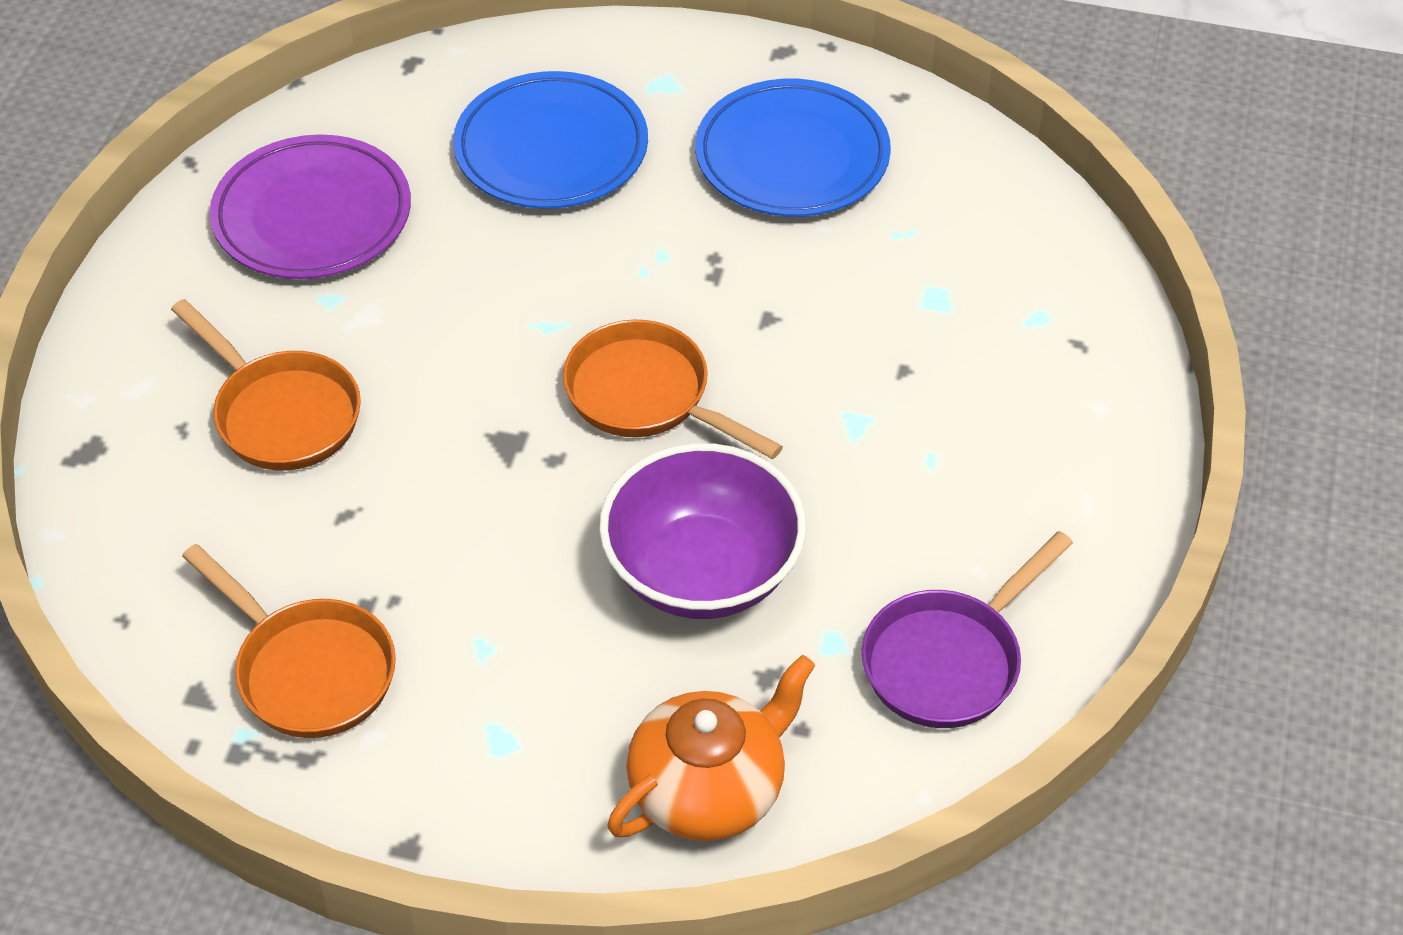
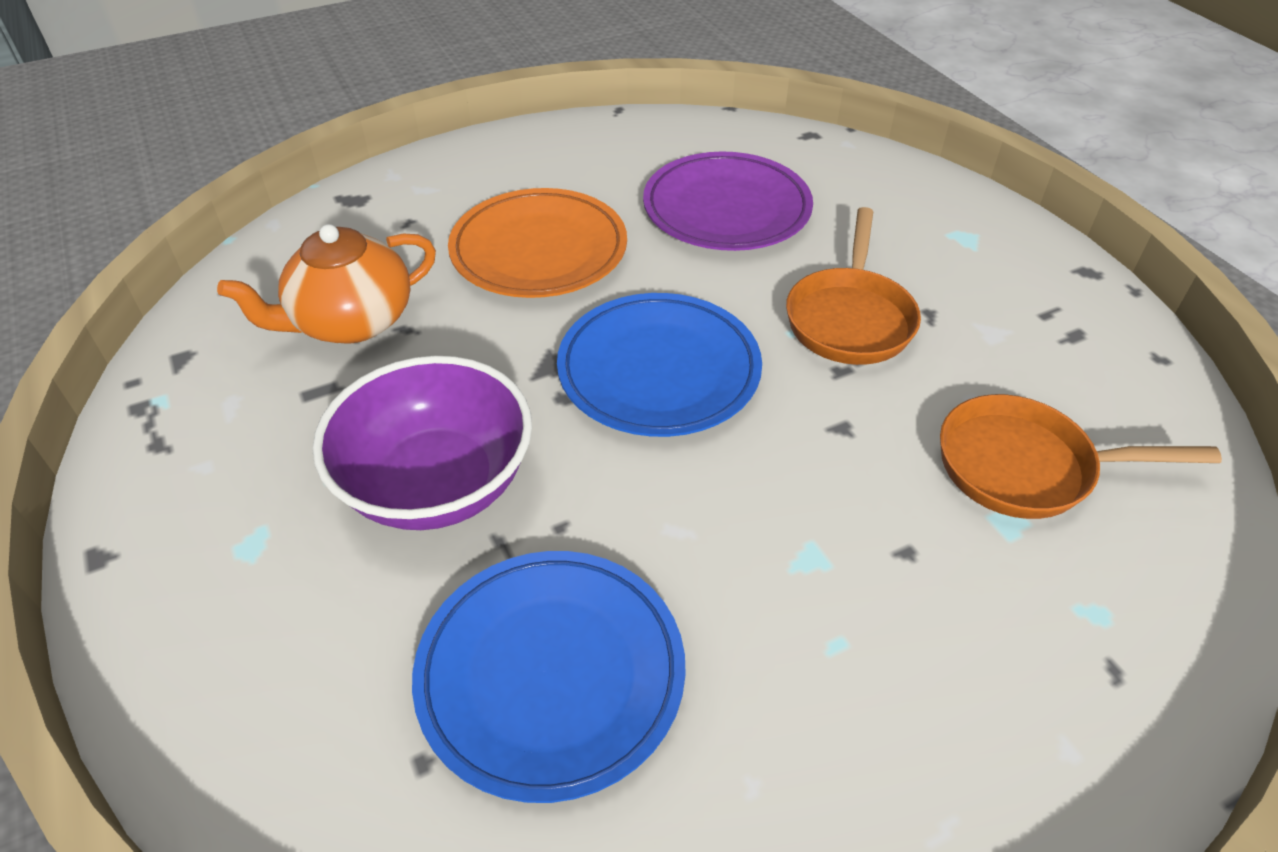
orange pan: 3 -> 2
orange plate: 0 -> 1
purple pan: 1 -> 0

